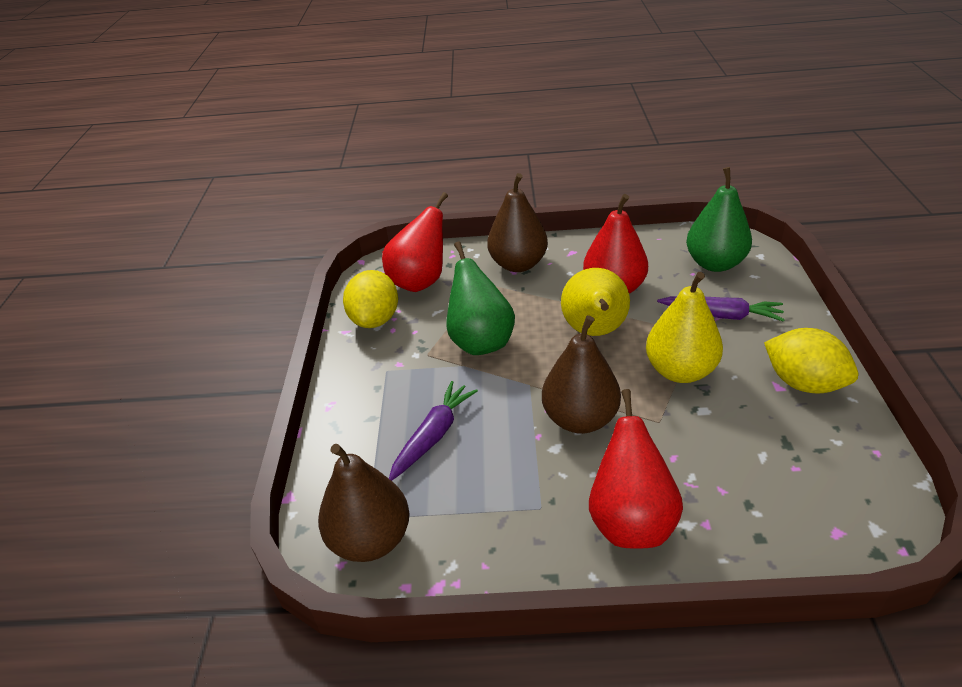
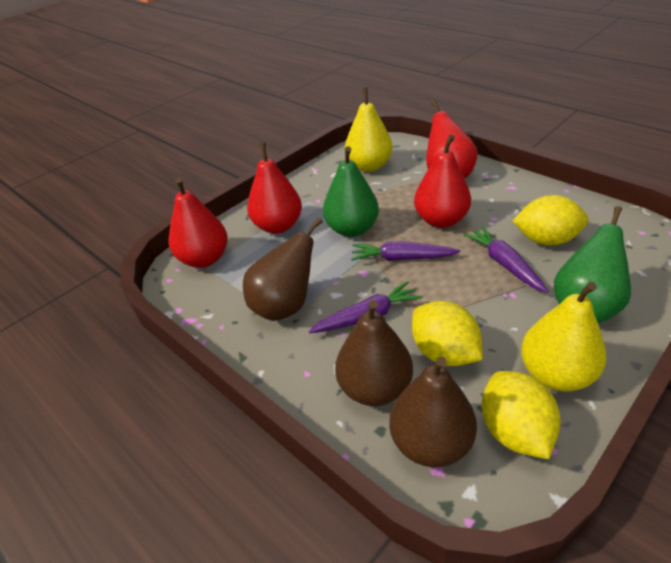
purple carrot: 2 -> 3
red pear: 3 -> 4
yellow lemon: 2 -> 3

